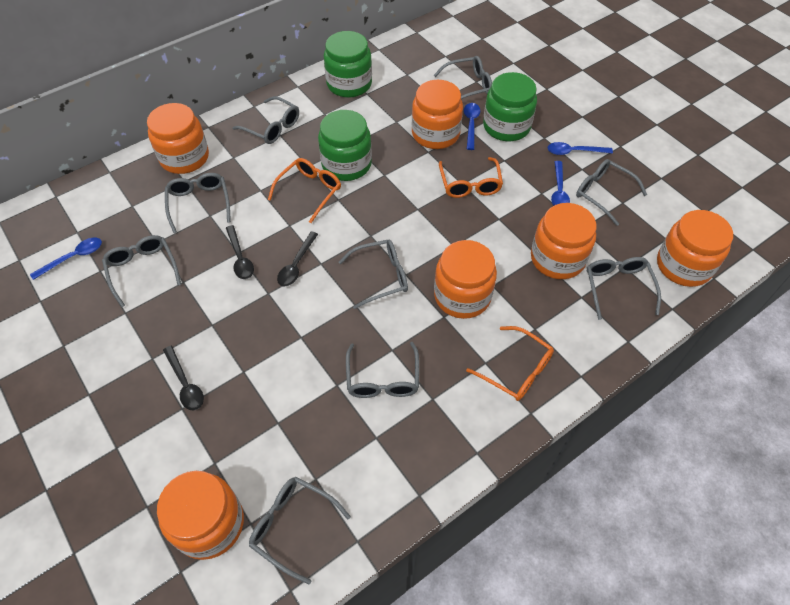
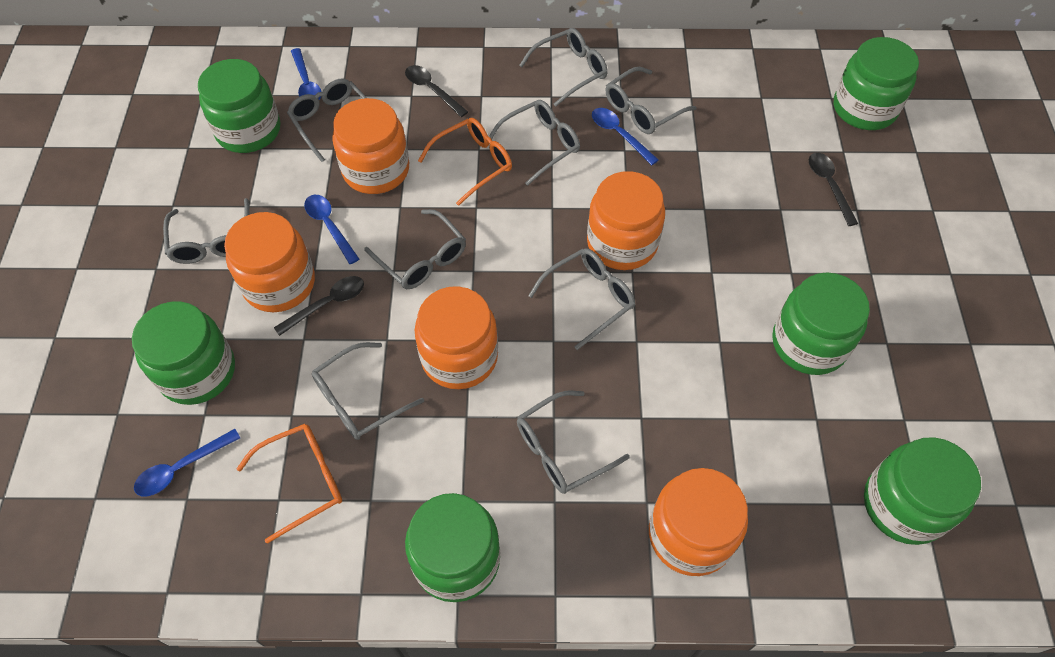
green jar: 3 -> 6
orange glasses: 3 -> 2
orange jar: 6 -> 5

